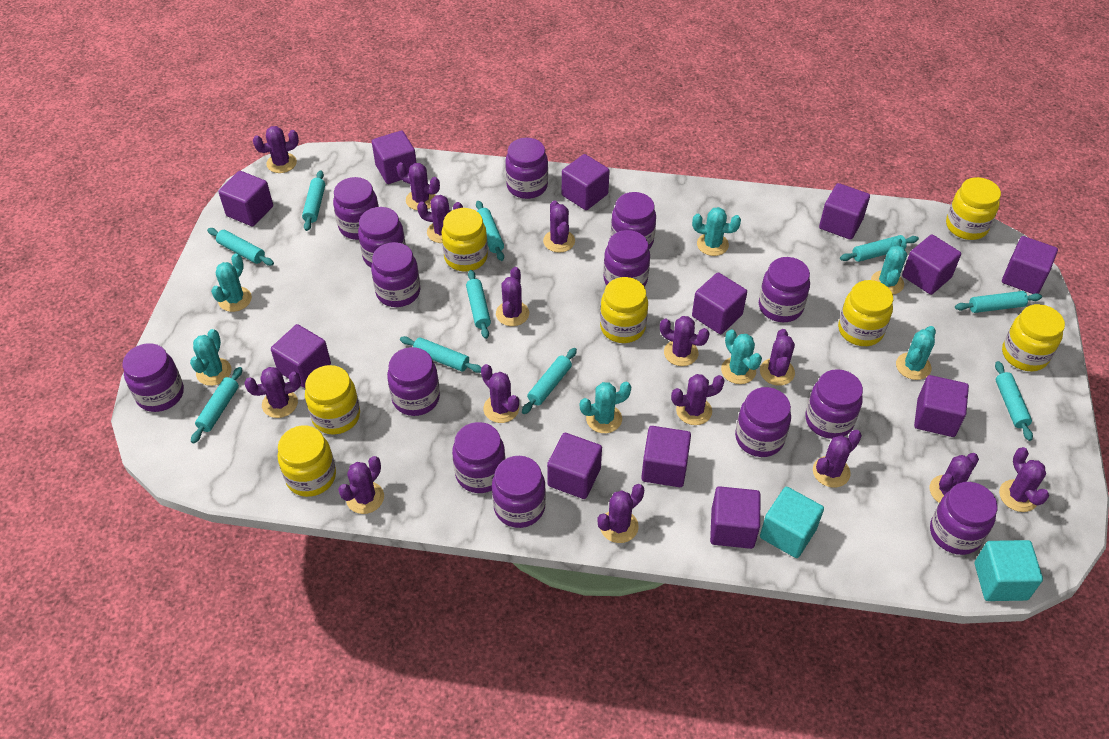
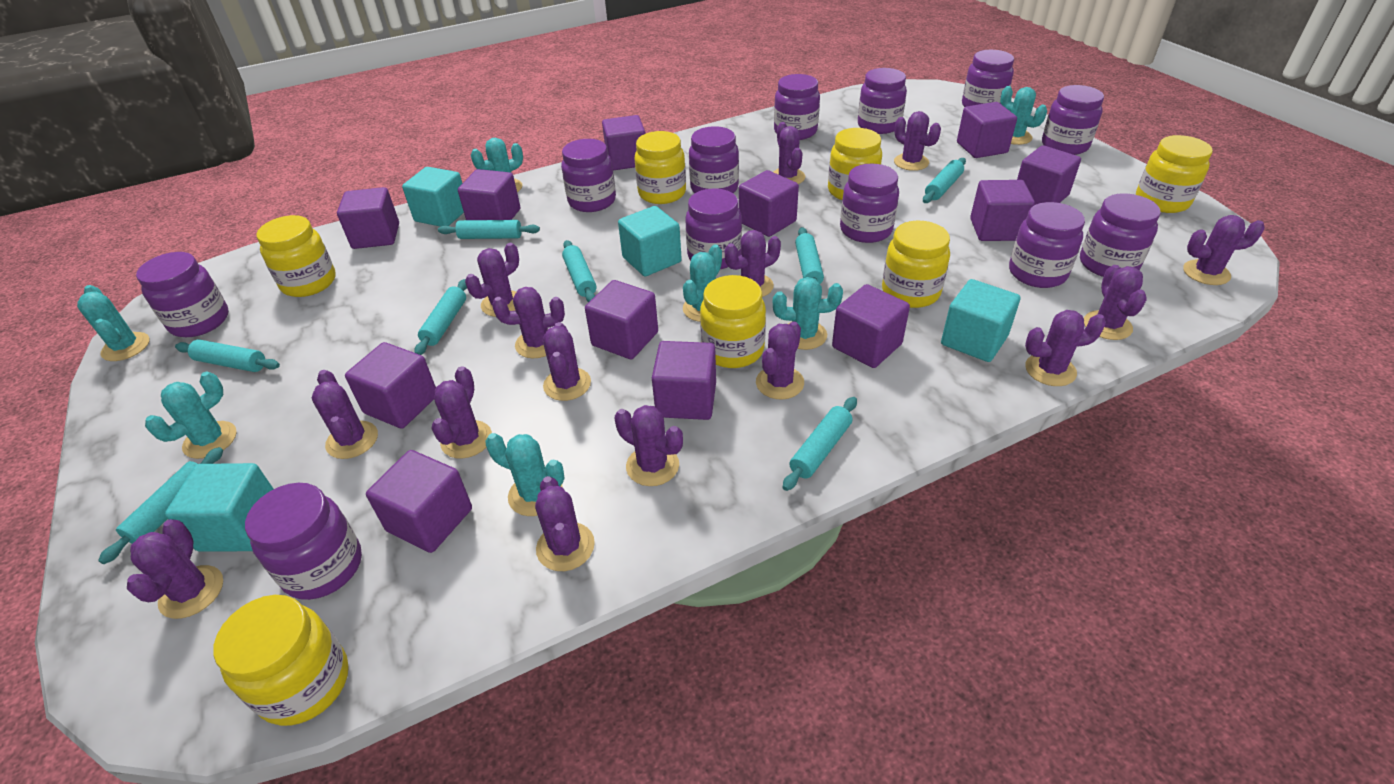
purple jar: 14 -> 12
turquoise cube: 2 -> 4
turquoise rolling pin: 10 -> 8

